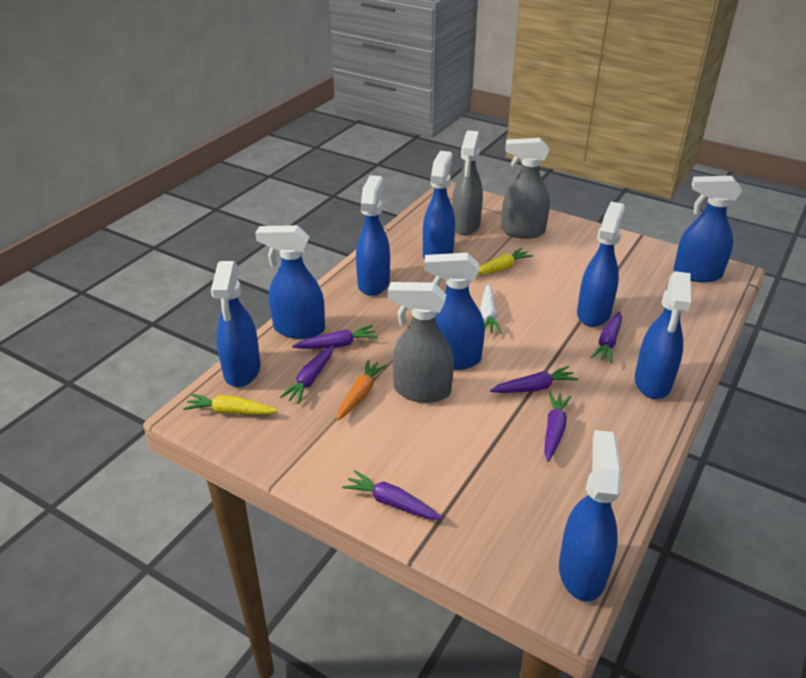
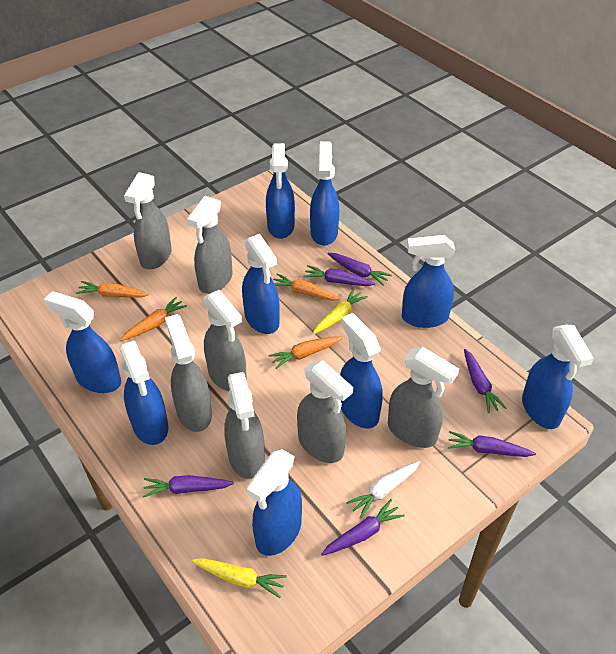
grey spray bottle: 3 -> 7
orange carrot: 1 -> 4

